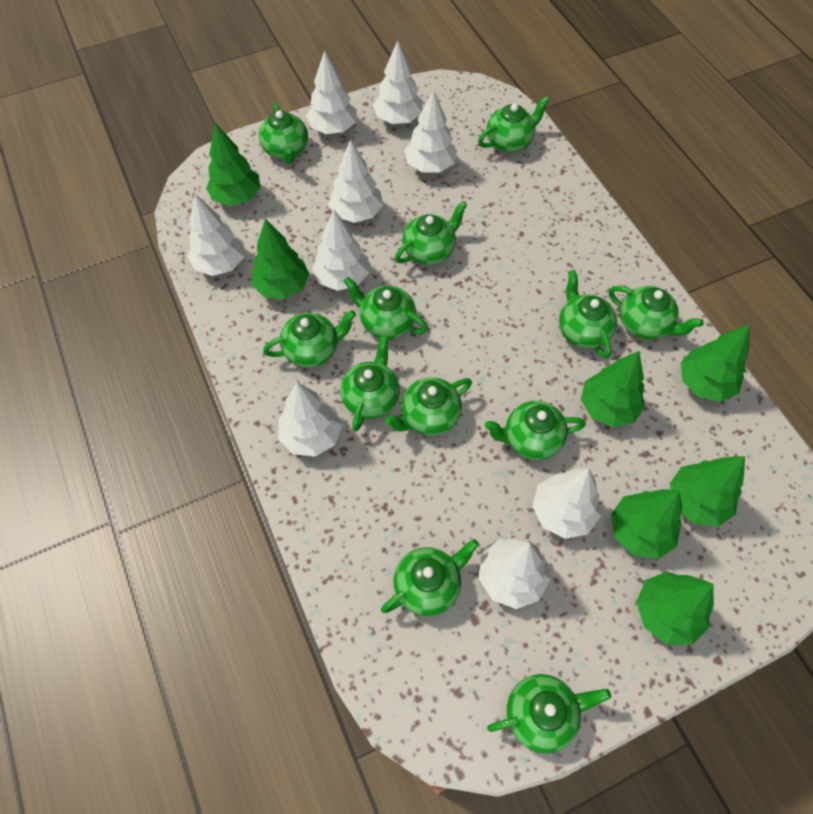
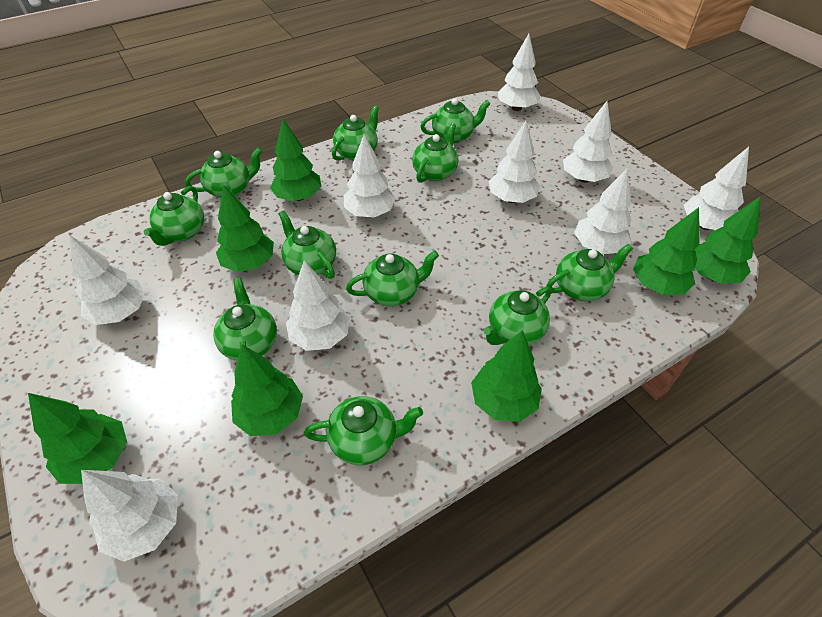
green teapot: 12 -> 11

